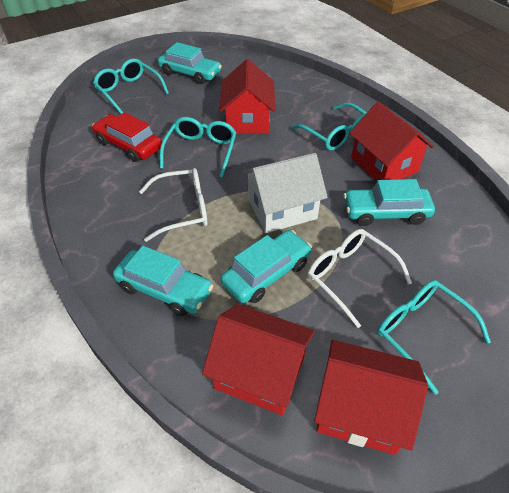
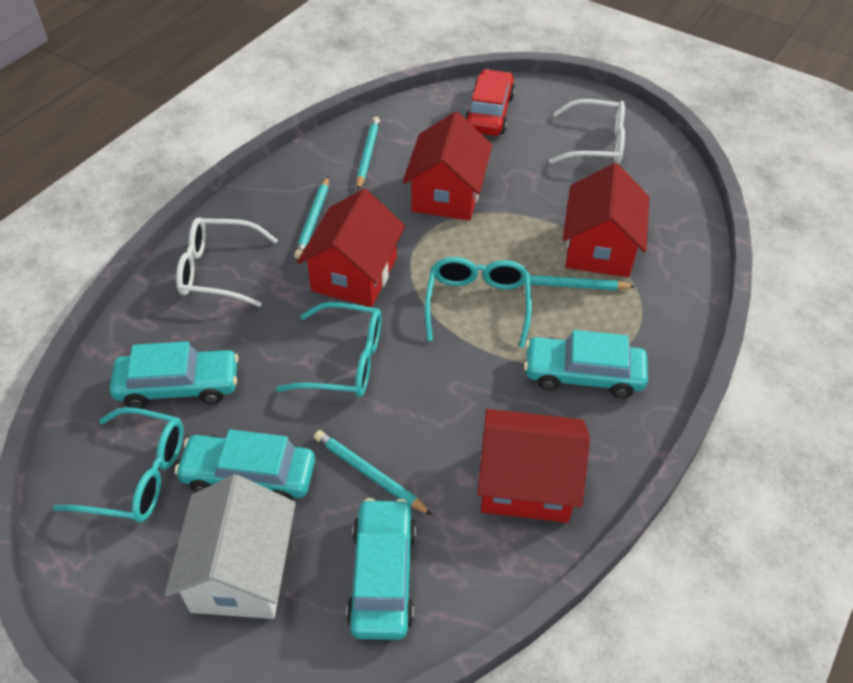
turquoise glasses: 4 -> 3
turquoise pencil: 0 -> 4

